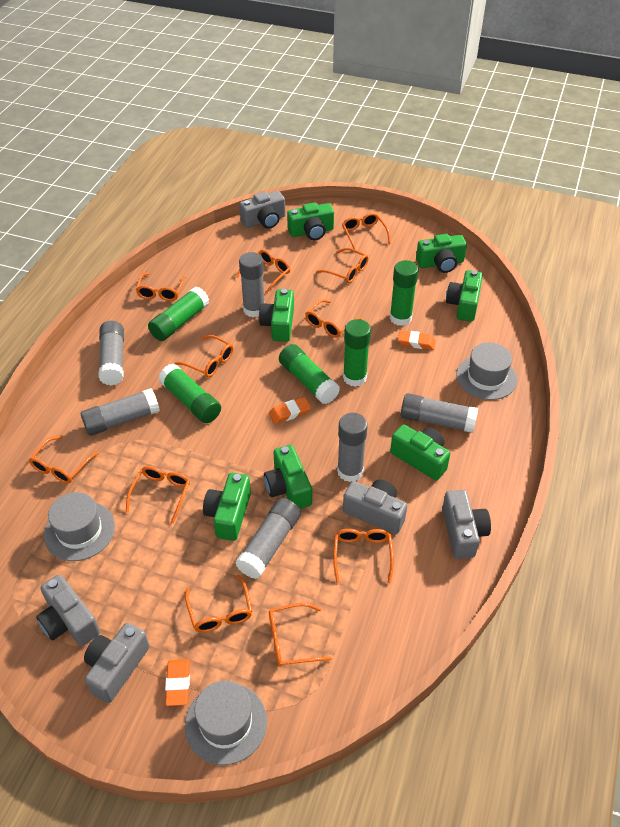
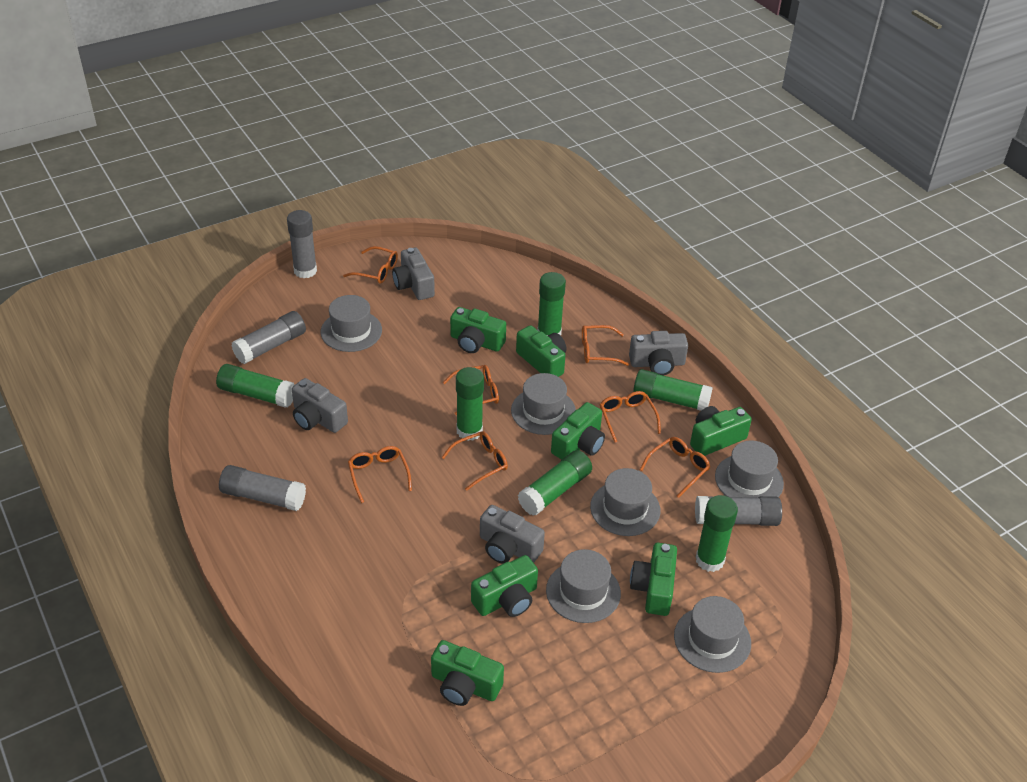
green glue stick: 5 -> 6
grey camera: 5 -> 4
grey glue stick: 6 -> 4
grey hat: 3 -> 6
orange eraser: 3 -> 0
orange glasses: 11 -> 7

